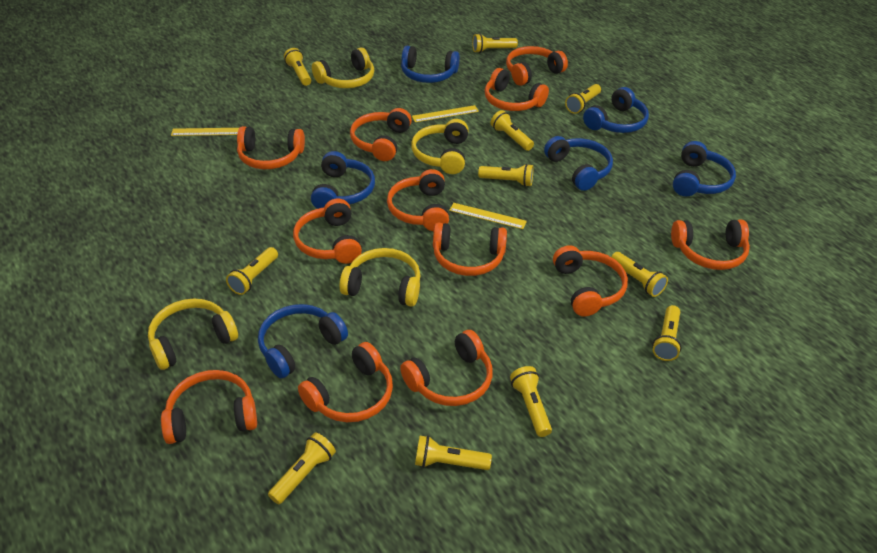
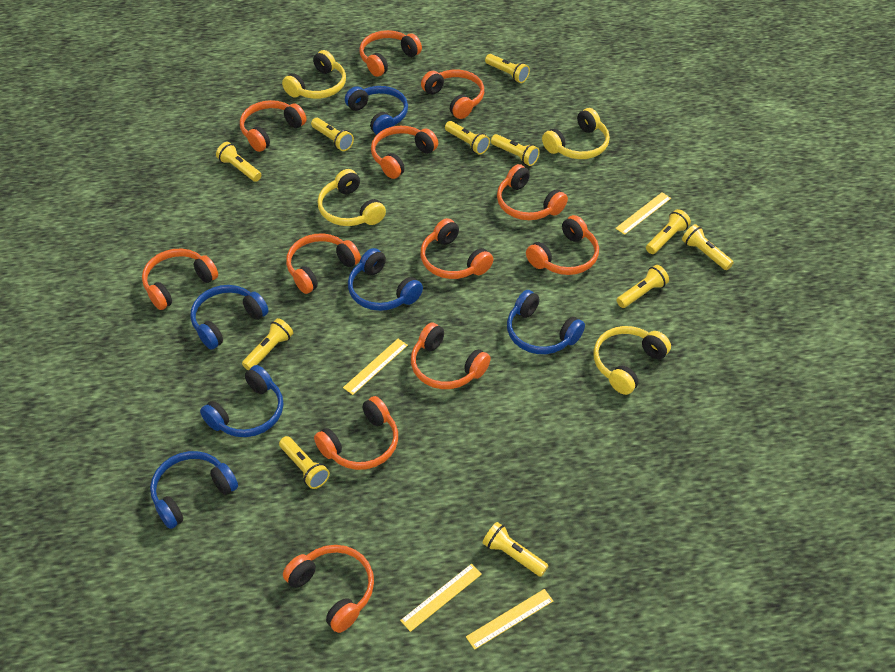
yellow ruler: 3 -> 4

